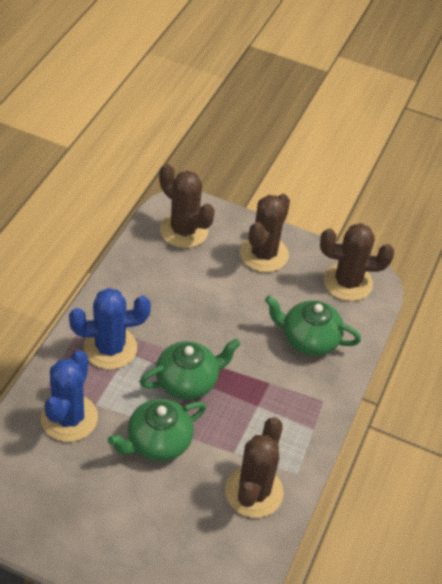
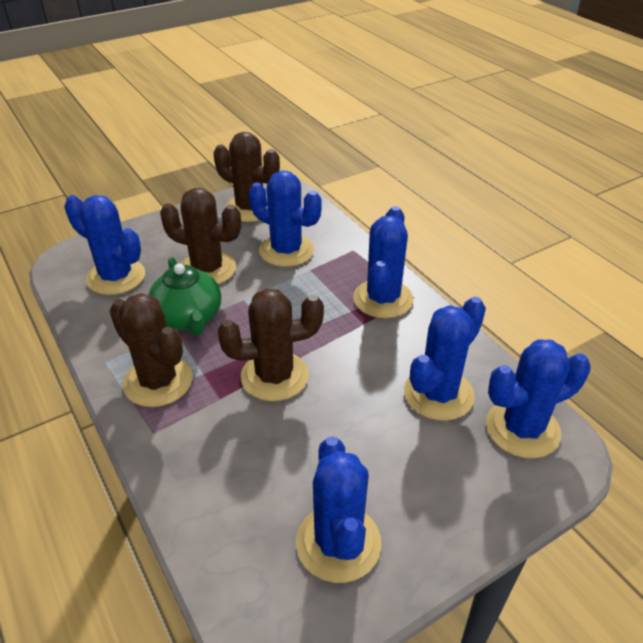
blue cactus: 2 -> 6
green teapot: 3 -> 1

